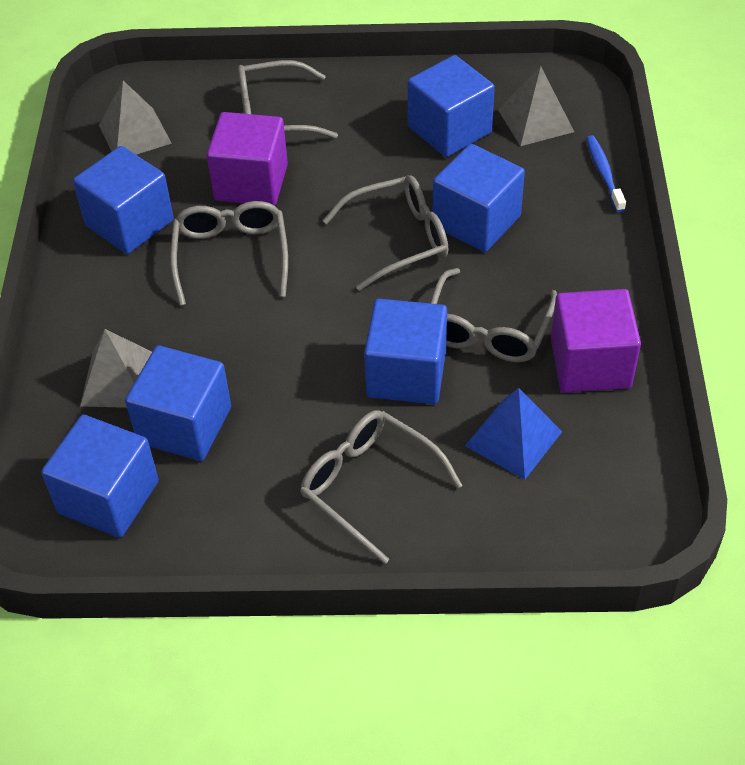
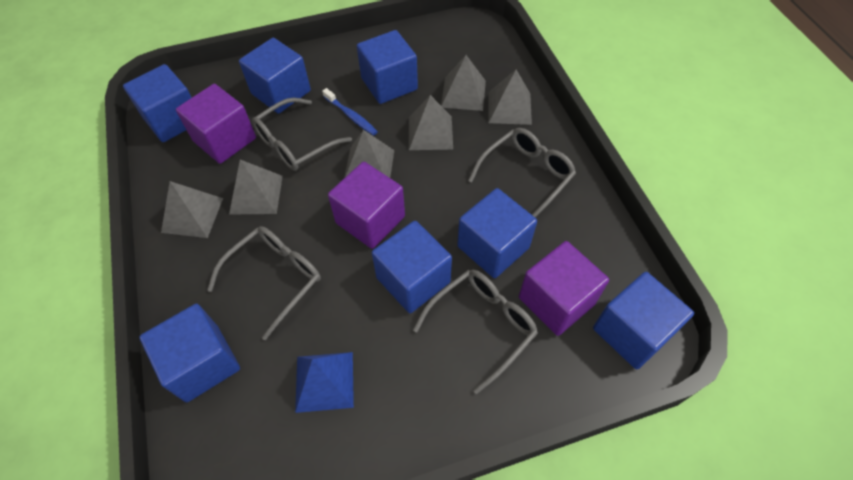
blue cube: 6 -> 7
grey glasses: 5 -> 4
grey pyramid: 3 -> 6
purple cube: 2 -> 3

